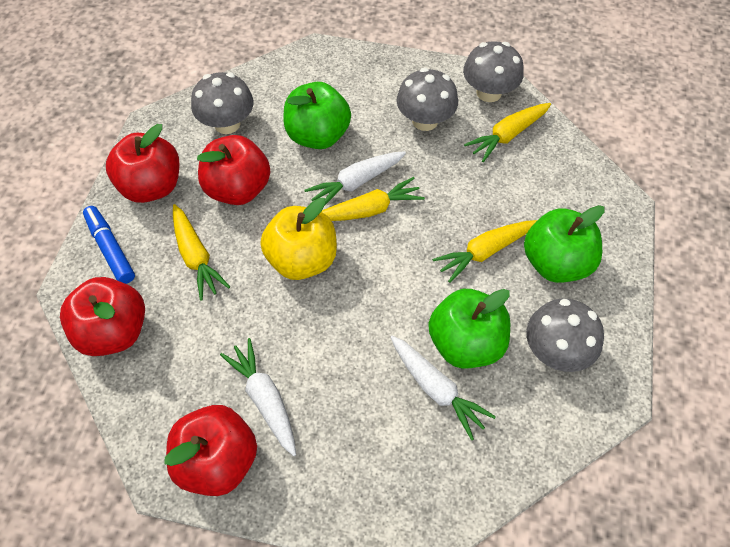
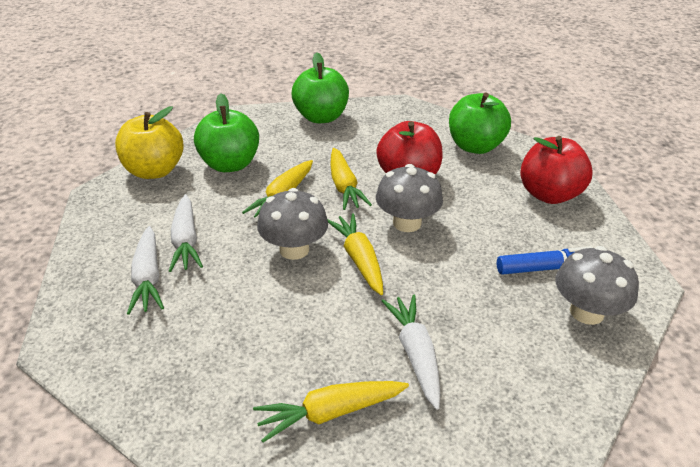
grey mushroom: 4 -> 3
red apple: 4 -> 2

